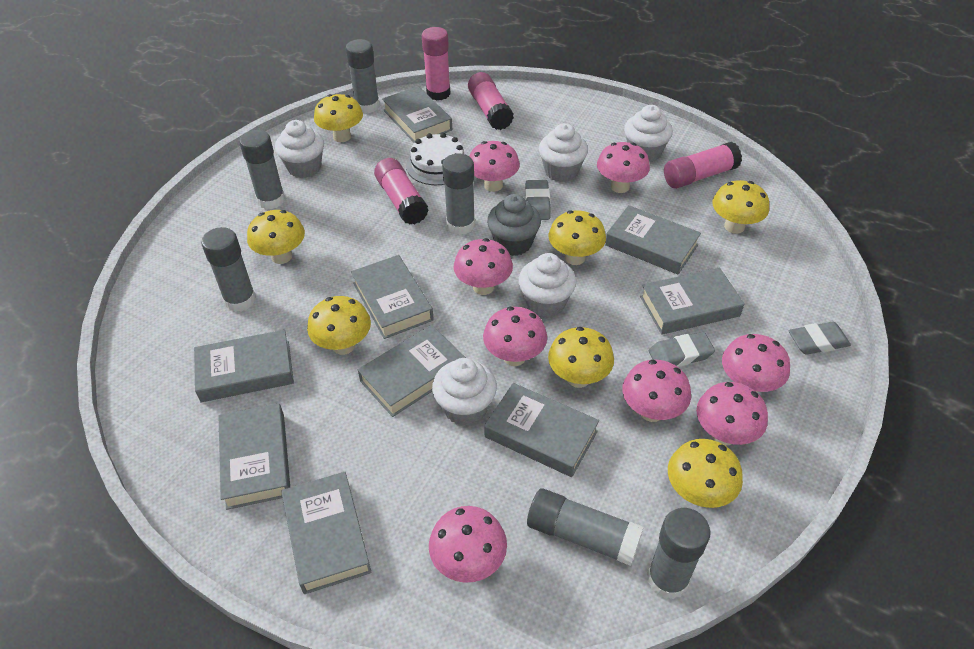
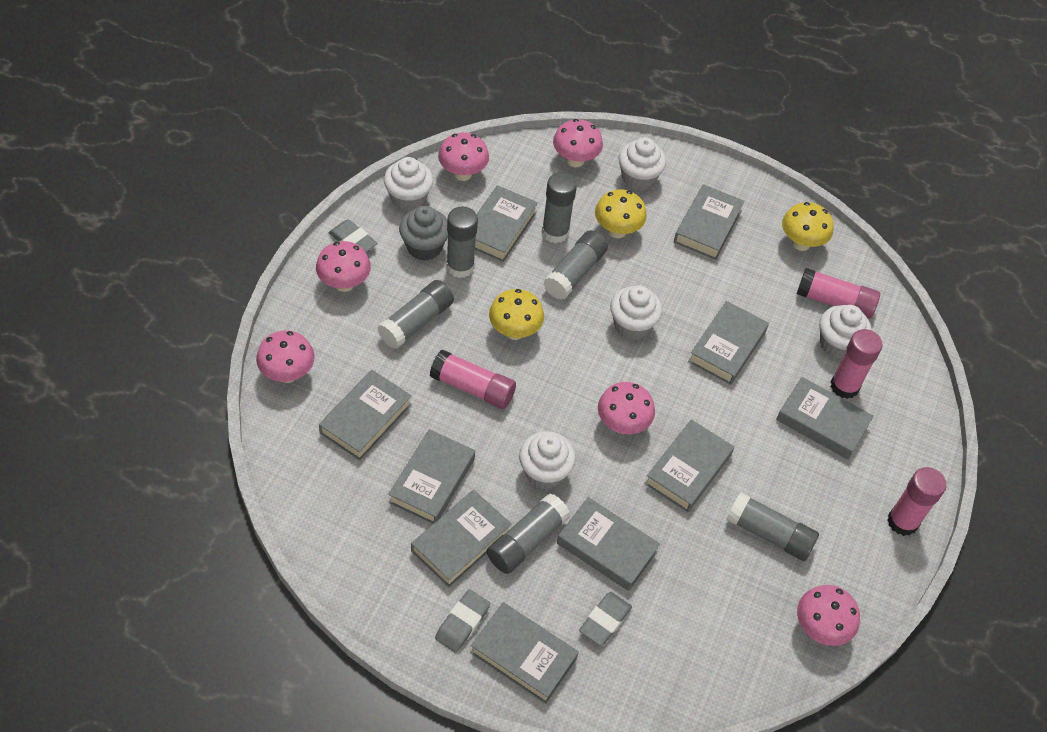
grey book: 9 -> 10
pink mushroom: 8 -> 6
white cake: 1 -> 0
yellow mushroom: 7 -> 3

